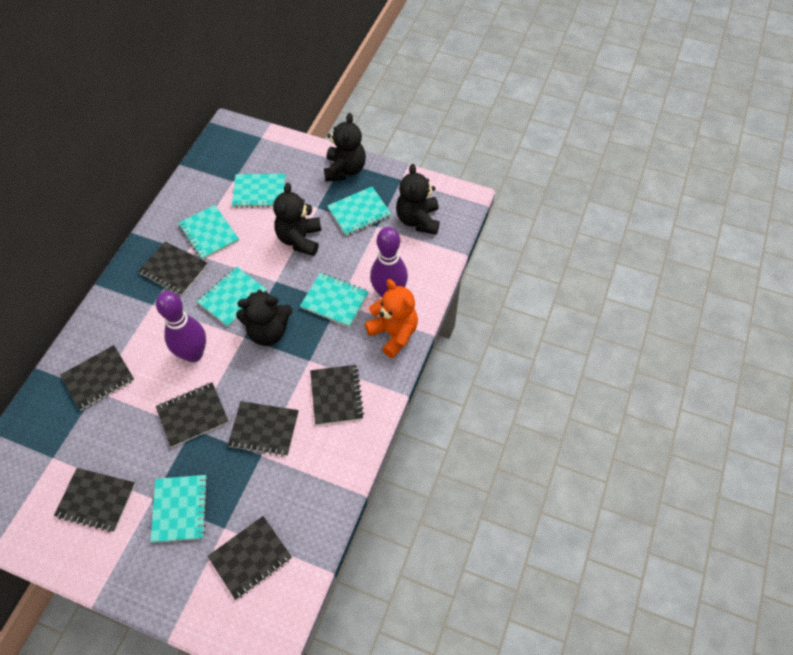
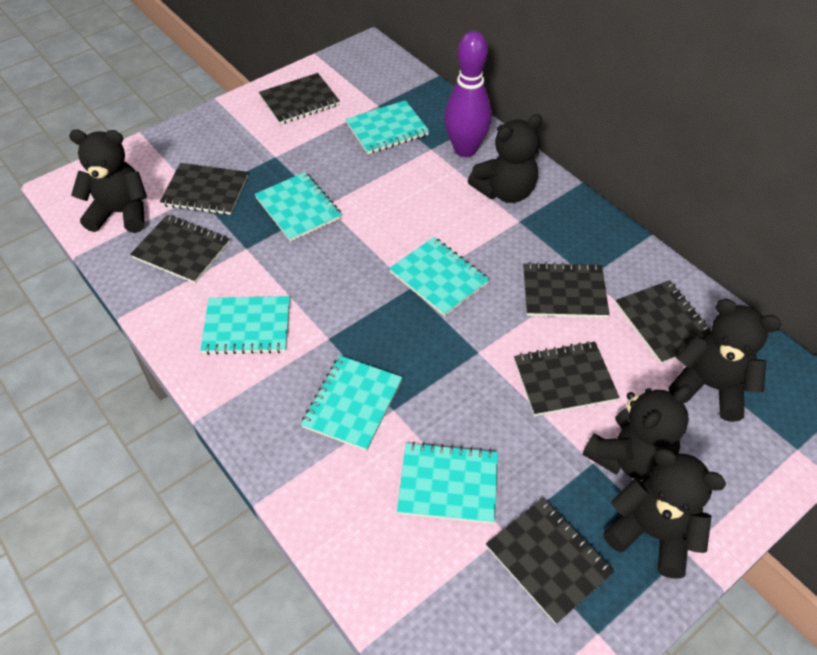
black teddy bear: 4 -> 5
orange teddy bear: 1 -> 0
purple bowling pin: 2 -> 1

